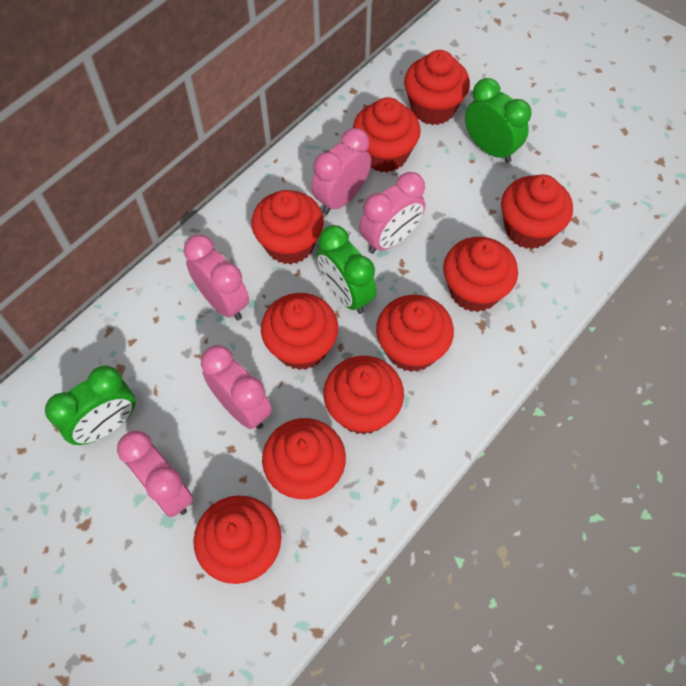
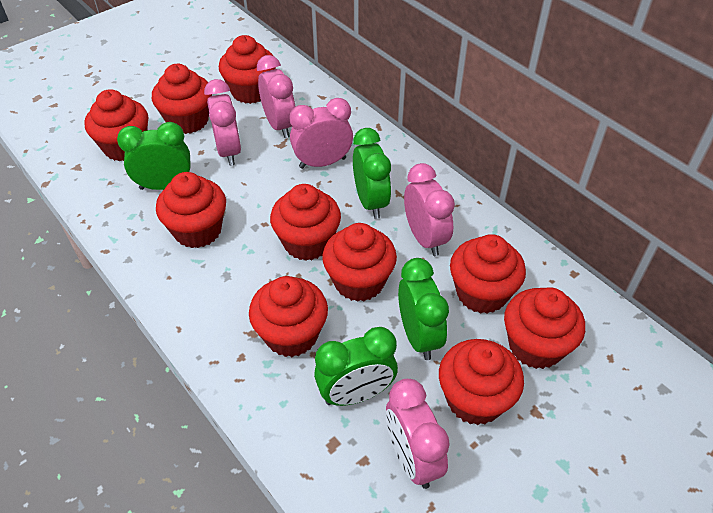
green clock: 3 -> 4

